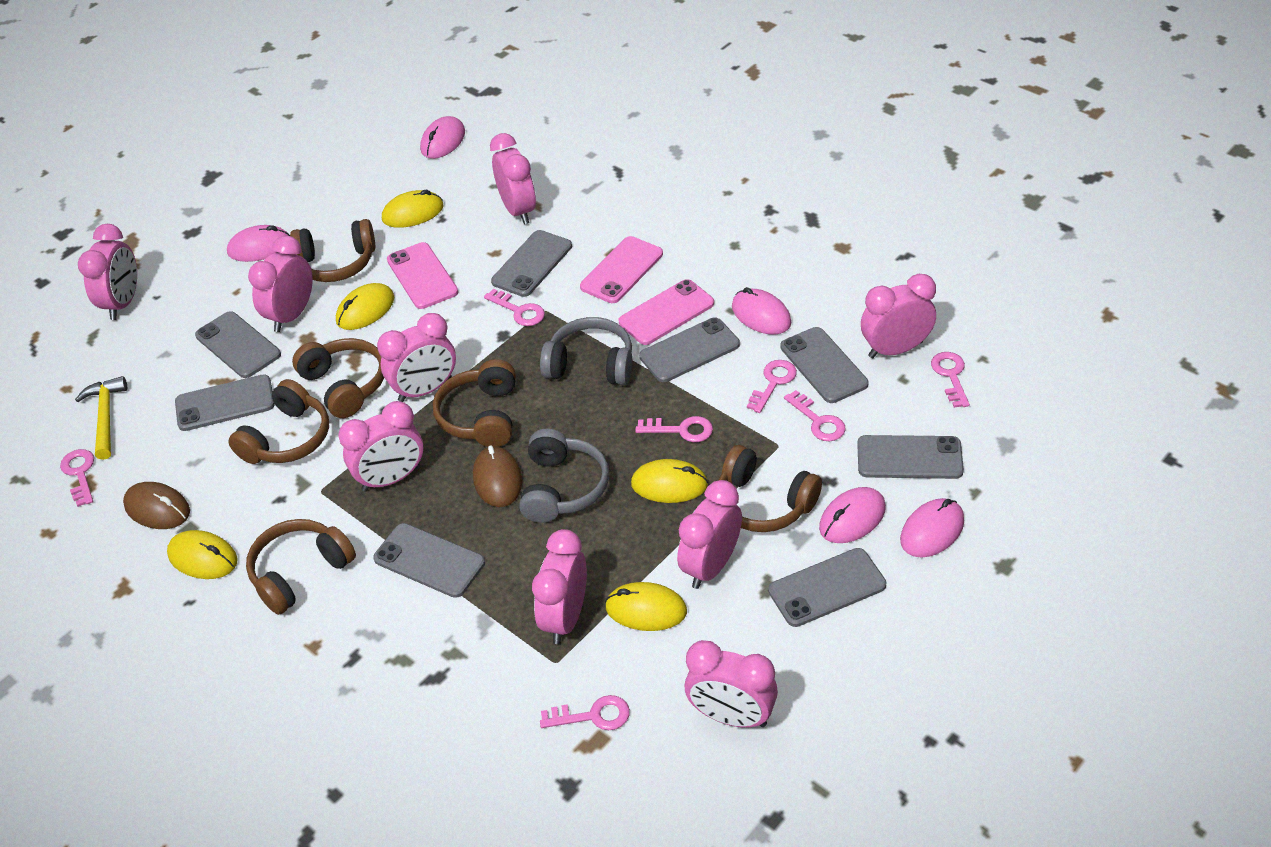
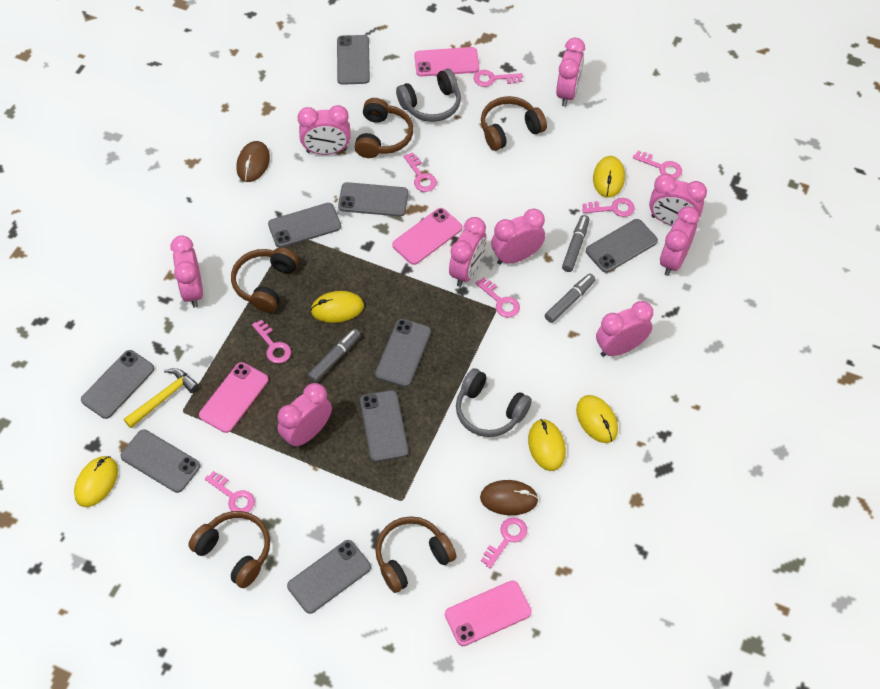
brown headphones: 6 -> 5
grey marker: 0 -> 3
grey phone: 8 -> 9
pink key: 7 -> 8
pink mouse: 5 -> 0
pink phone: 3 -> 4

